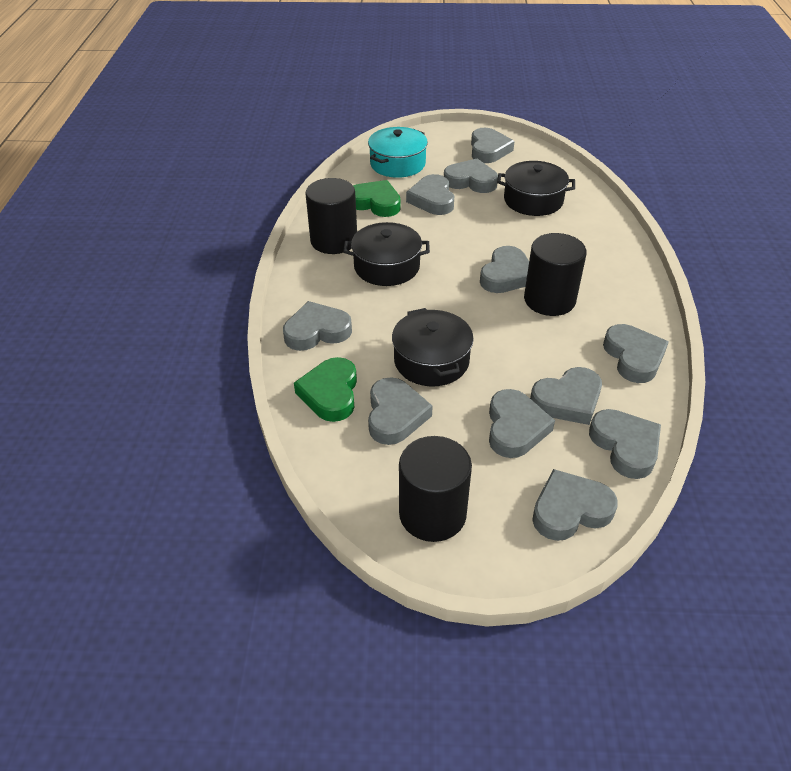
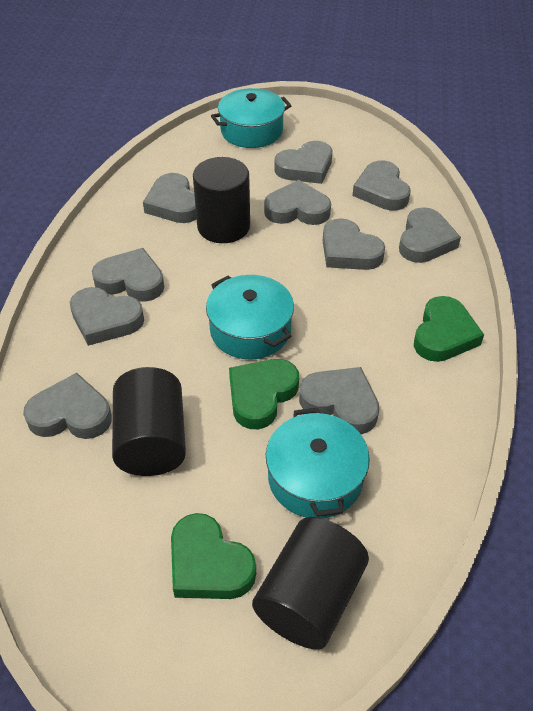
black pot: 3 -> 0
green heart: 2 -> 3
grey heart: 11 -> 10
turquoise pot: 1 -> 3

